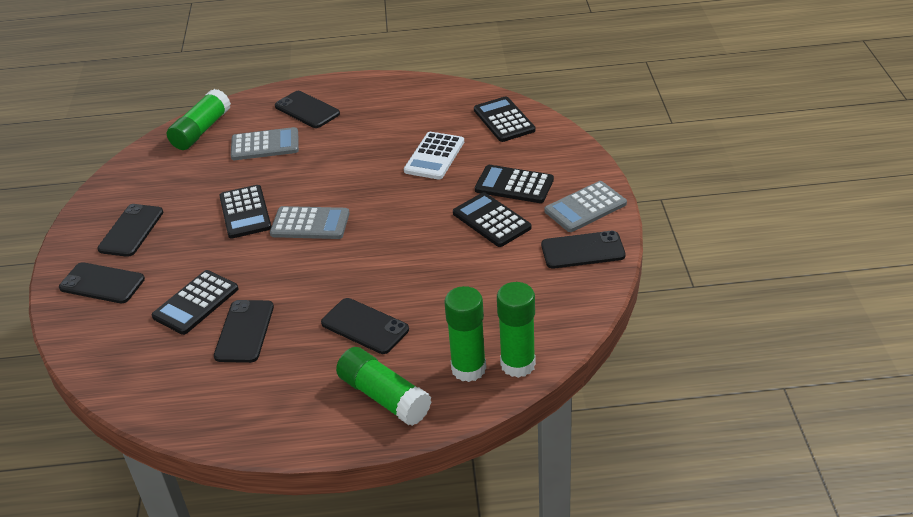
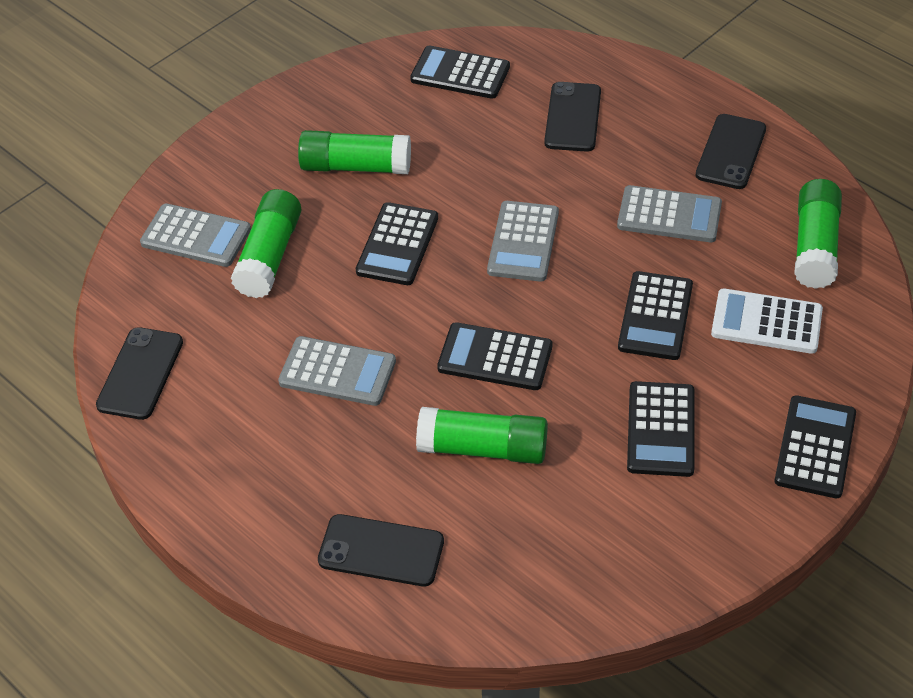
black calculator: 5 -> 6
black phone: 6 -> 4
grey calculator: 3 -> 4

